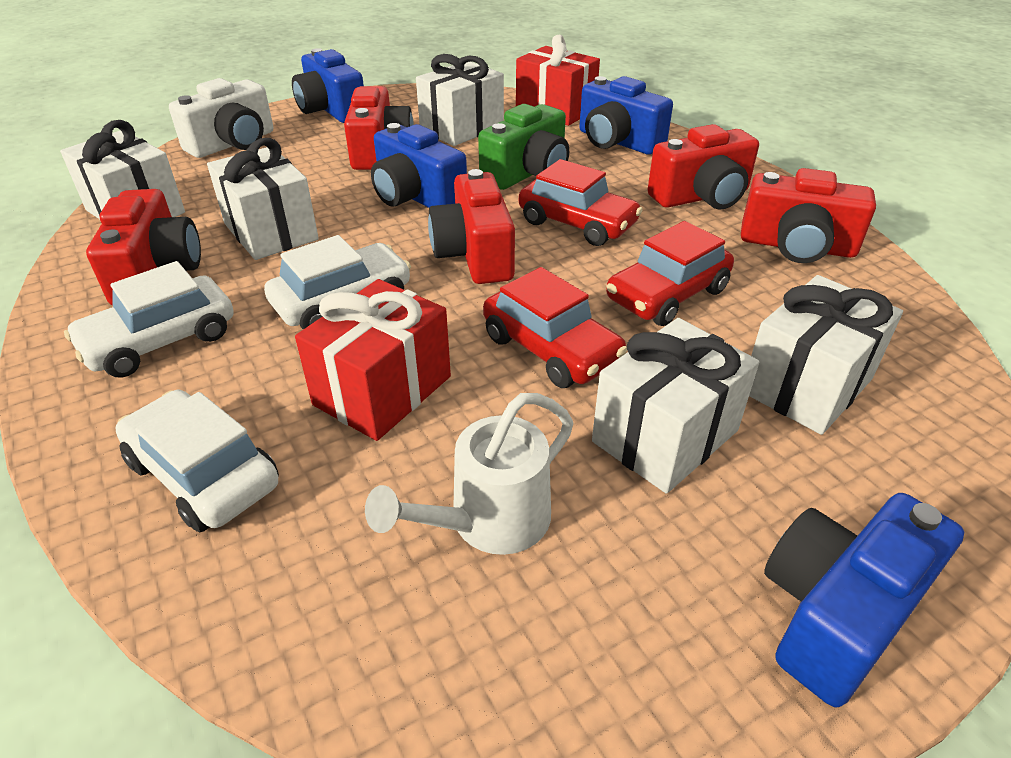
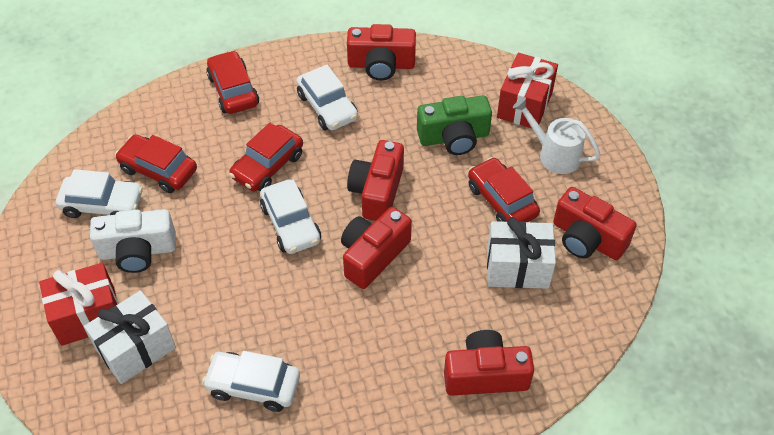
blue camera: 4 -> 0
red car: 3 -> 4
white car: 3 -> 4
white gift: 5 -> 2

